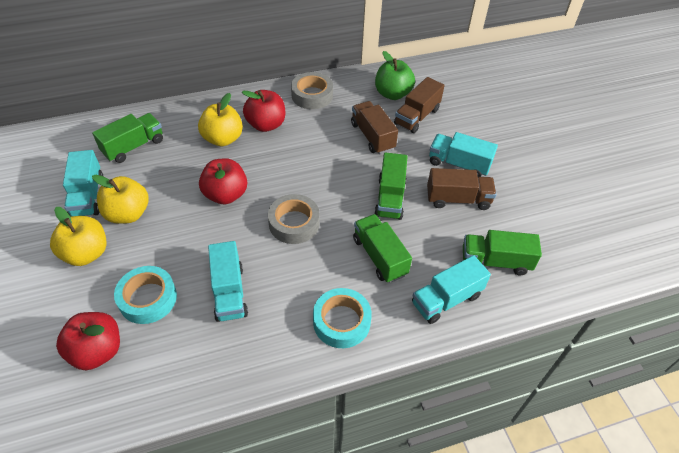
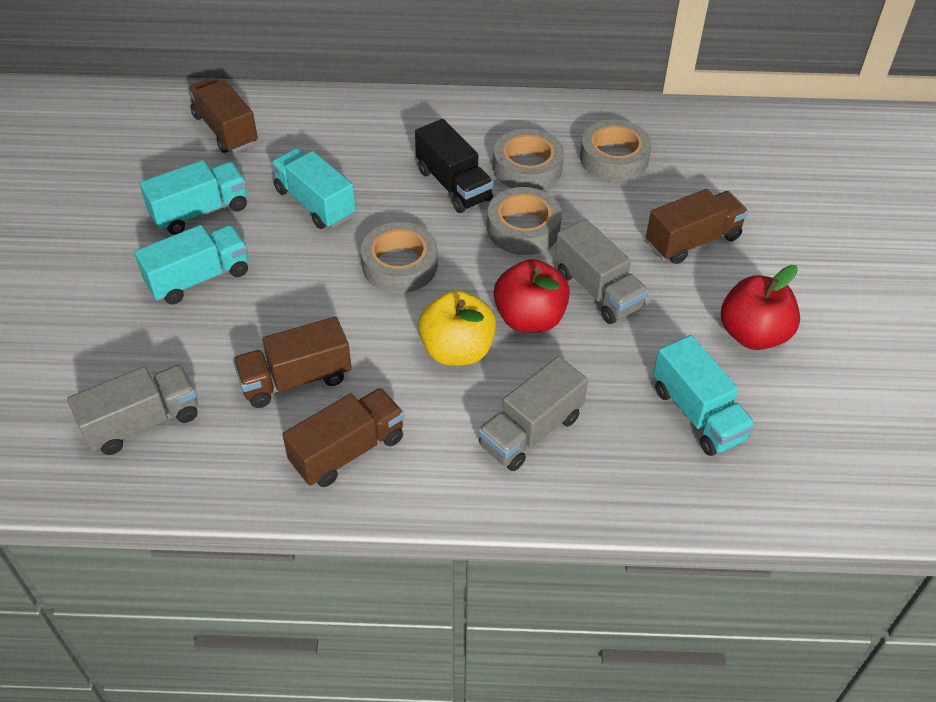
black truck: 0 -> 1
brown truck: 3 -> 4
green apple: 1 -> 0
green truck: 4 -> 0
grey tape: 2 -> 4
grey truck: 0 -> 3
red apple: 3 -> 2
turquoise tape: 2 -> 0
yellow apple: 3 -> 1

